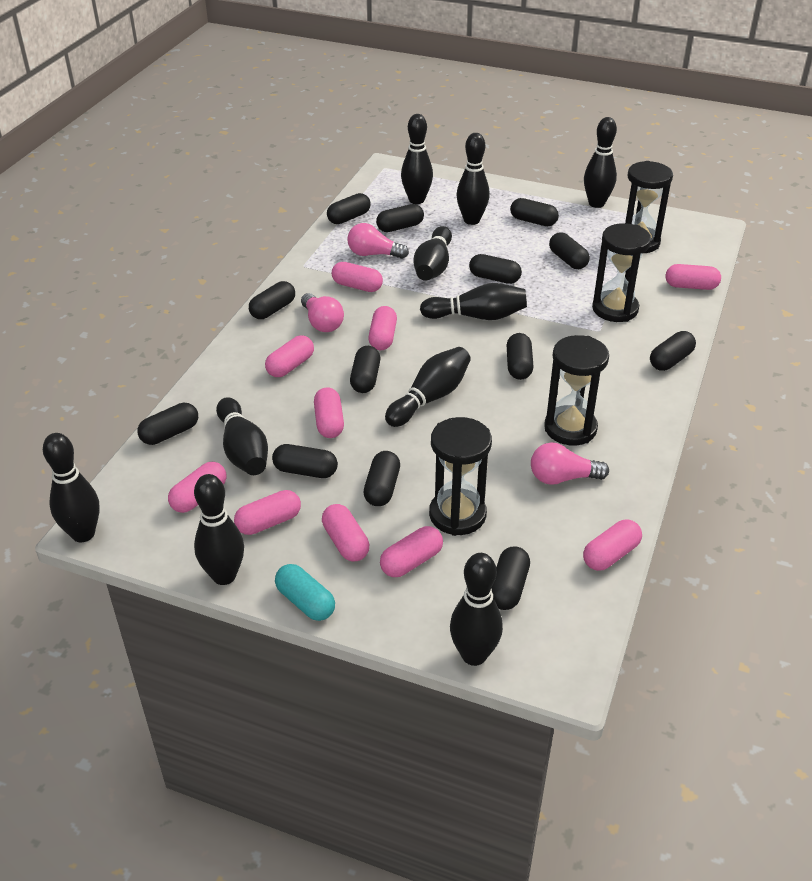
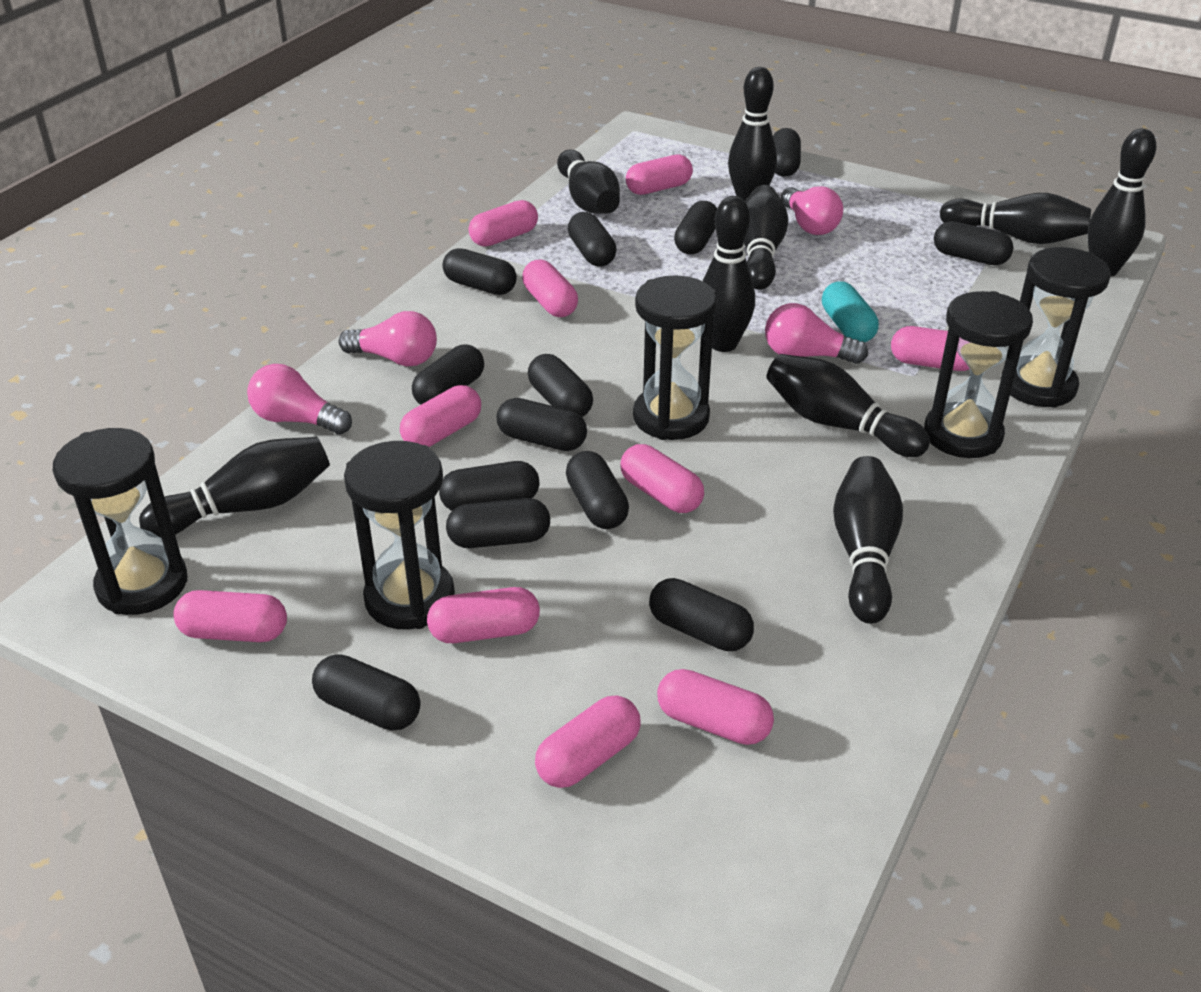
black bowling pin: 10 -> 9
black hourglass: 4 -> 5
pink light bulb: 3 -> 4

